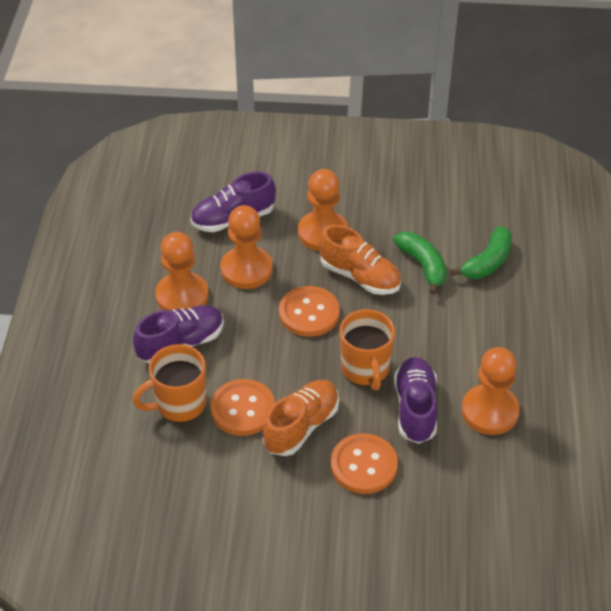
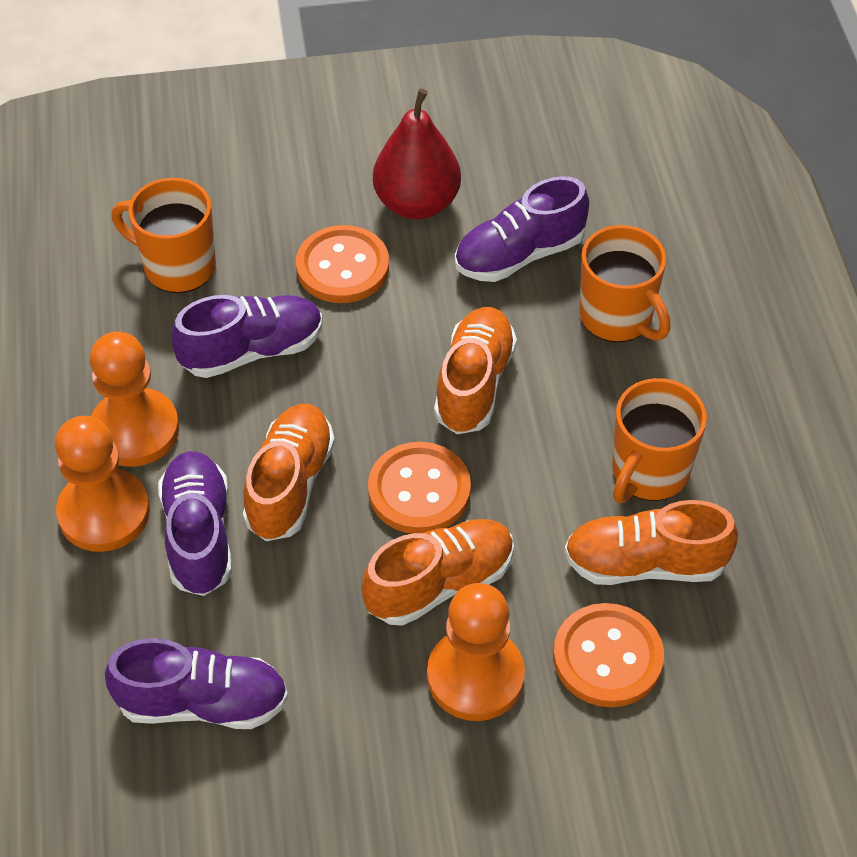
green banana: 2 -> 0
orange mug: 2 -> 3
orange pawn: 4 -> 3
orange shoe: 2 -> 4
purple shoe: 3 -> 4
red pear: 0 -> 1

